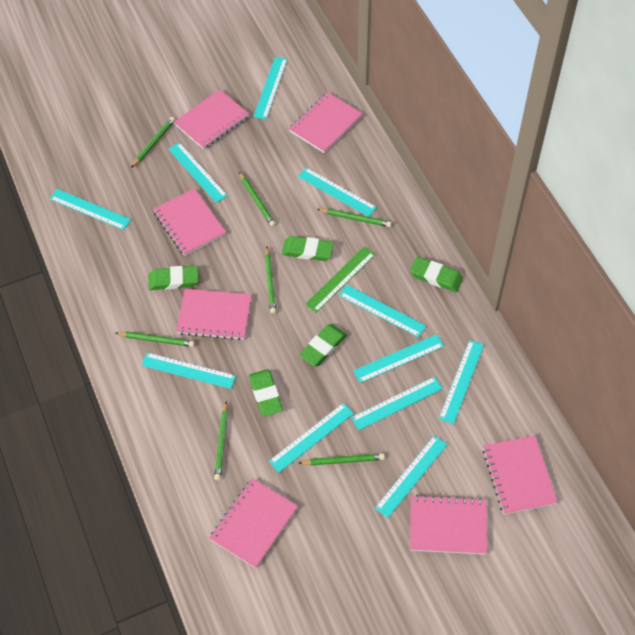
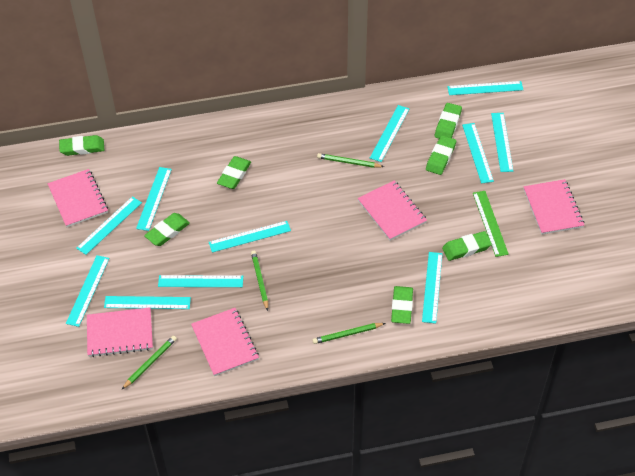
green eraser: 5 -> 7
green pencil: 7 -> 4
pink notebook: 7 -> 5

